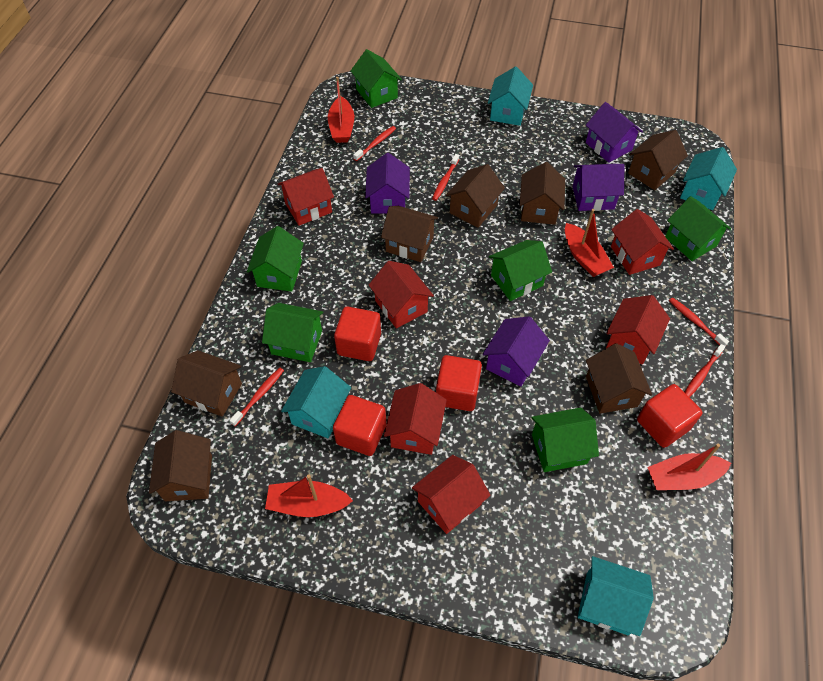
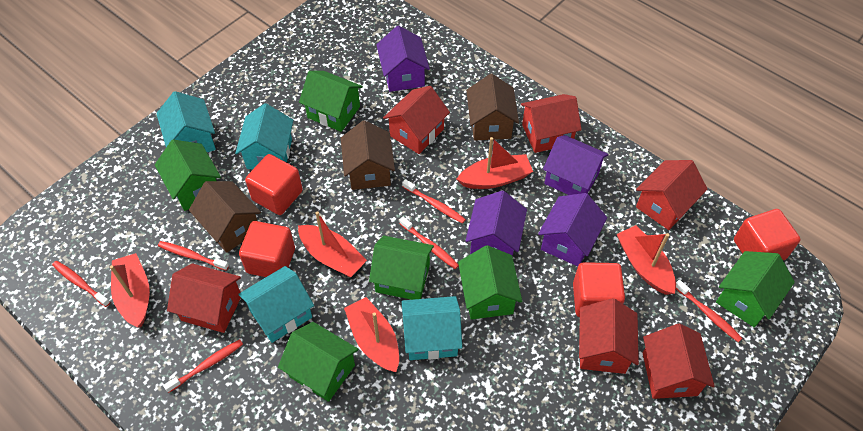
brown house: 7 -> 3
red boat: 4 -> 5
red toothbrush: 5 -> 6

